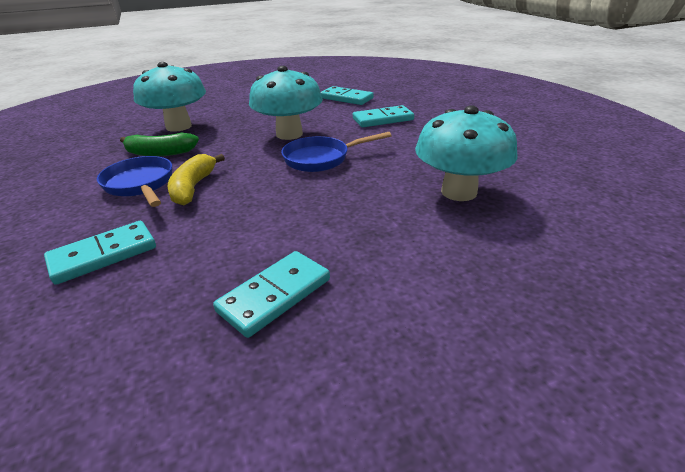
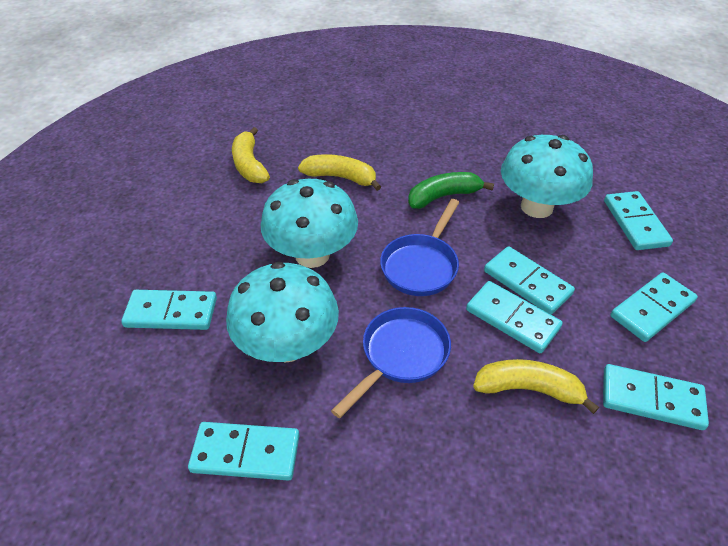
turquoise domino: 4 -> 7
yellow banana: 1 -> 3

